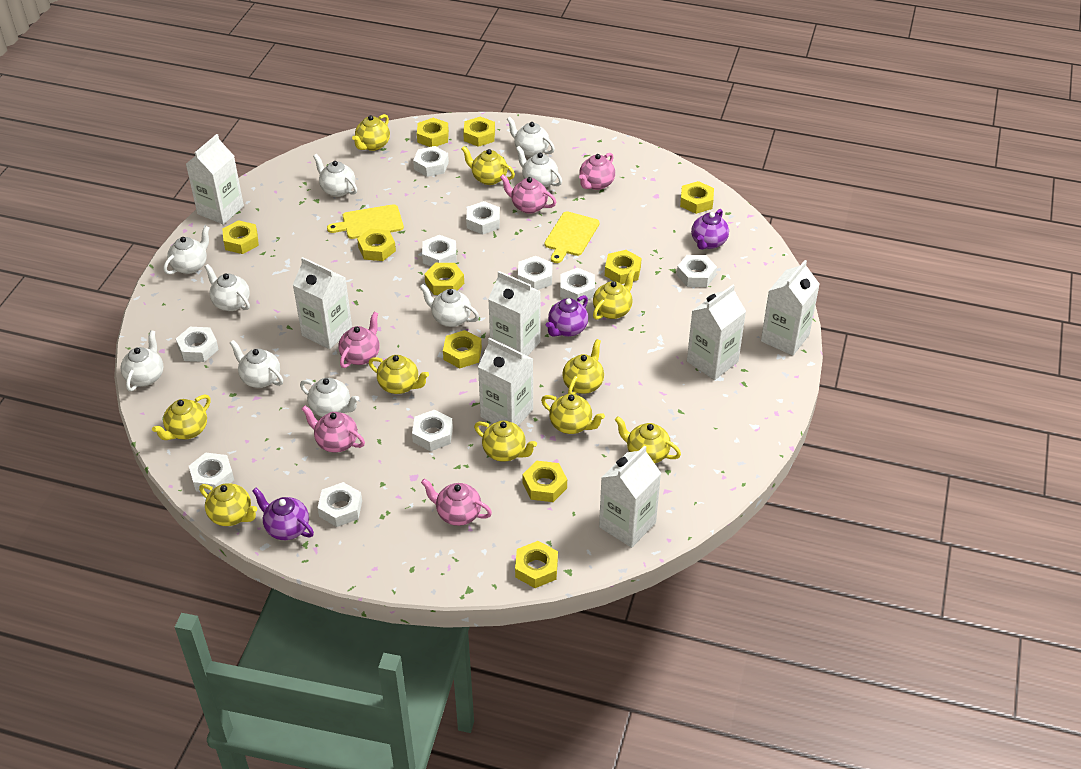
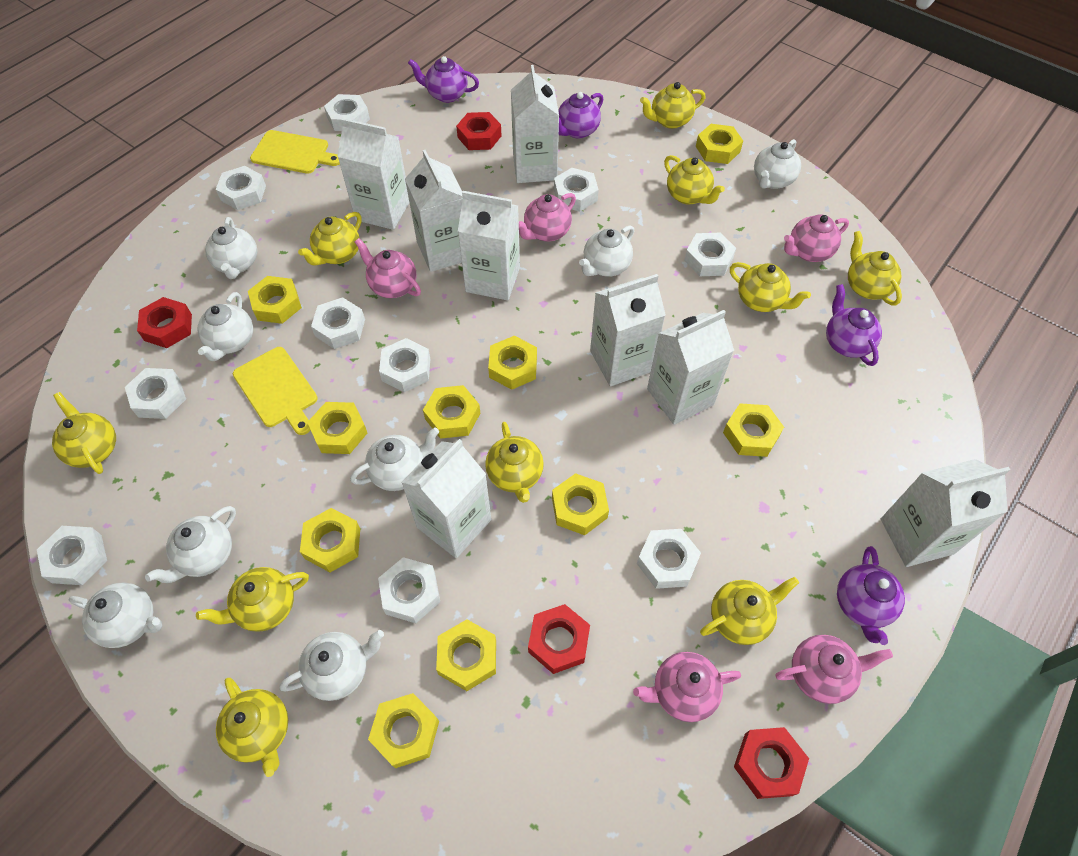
purple teapot: 3 -> 4
red nut: 0 -> 4
white carton: 7 -> 8
white teapot: 9 -> 8

